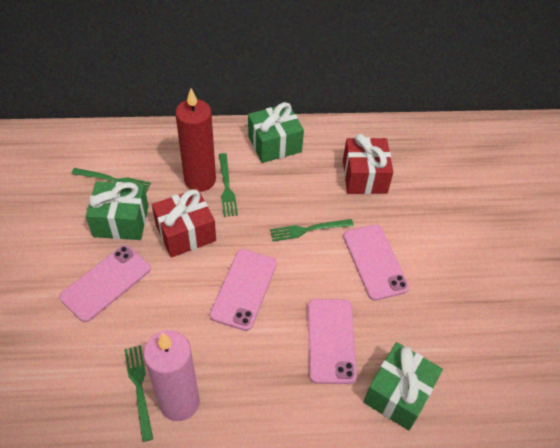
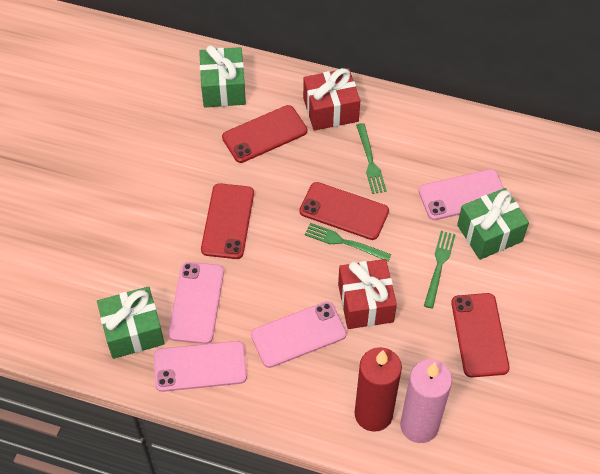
green fork: 4 -> 3
red phone: 0 -> 4

